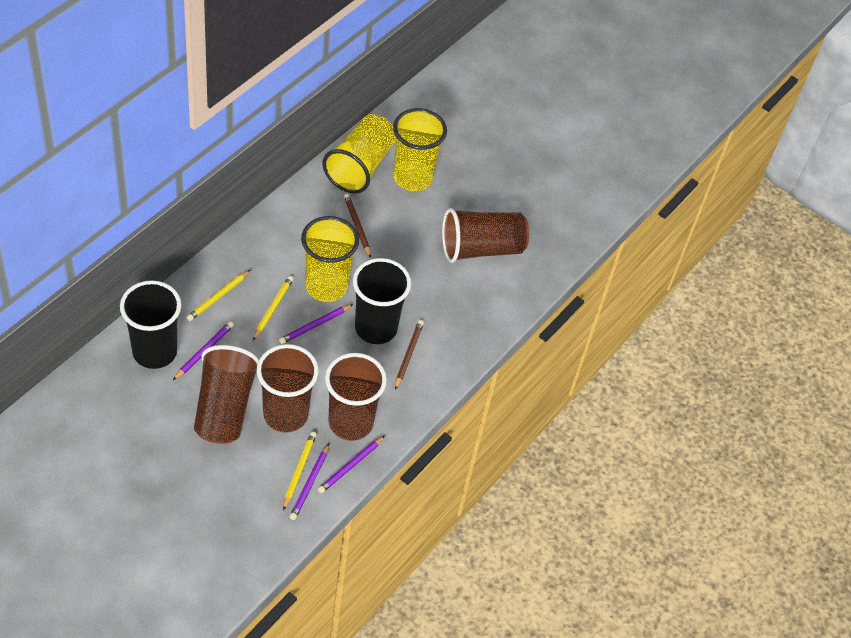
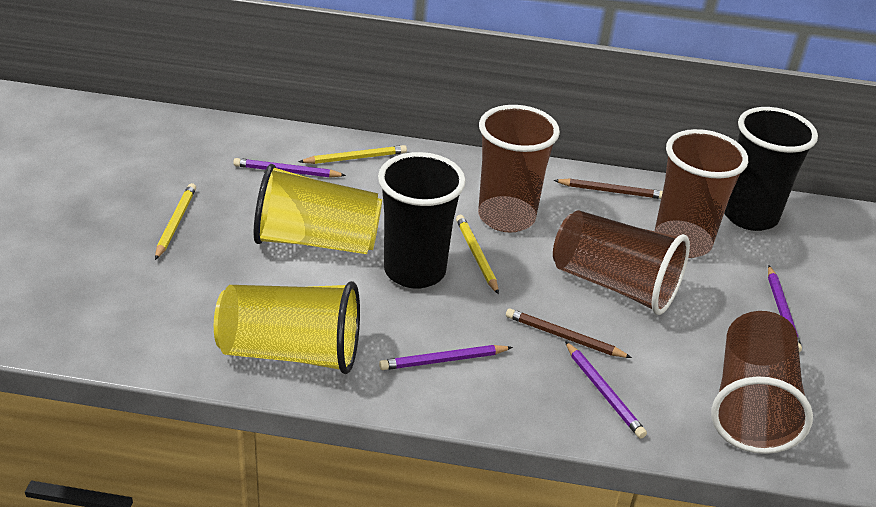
yellow cup: 3 -> 2

